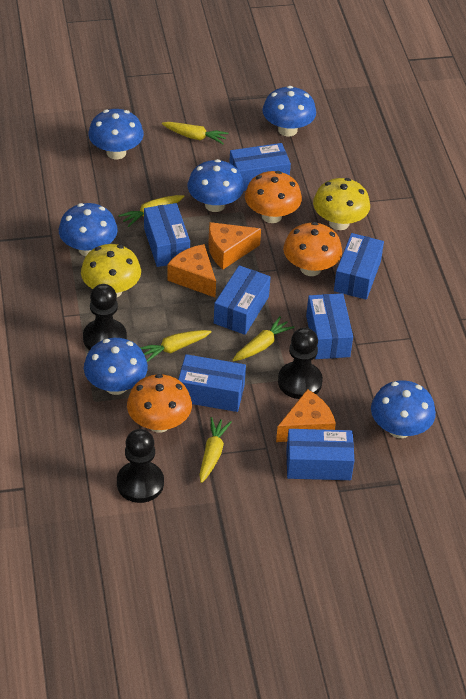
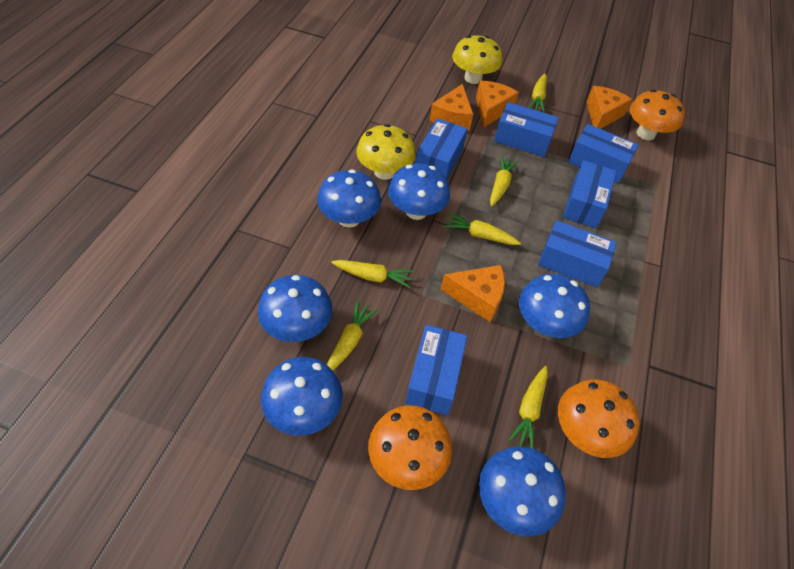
black pawn: 3 -> 0
blue box: 7 -> 6
orange cheese: 3 -> 4
yellow carrot: 5 -> 6

